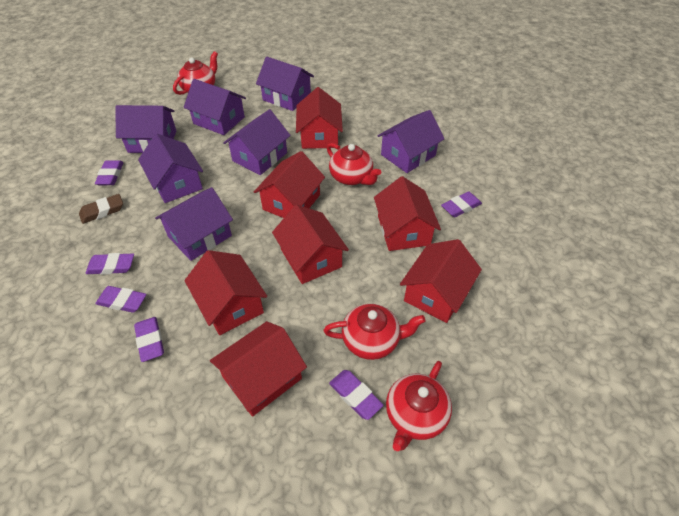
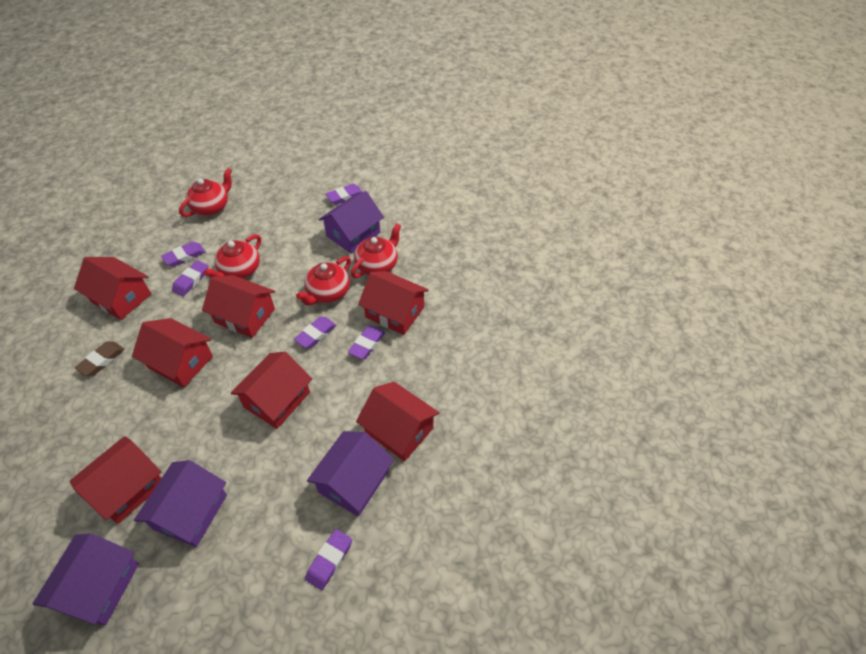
purple house: 7 -> 4

